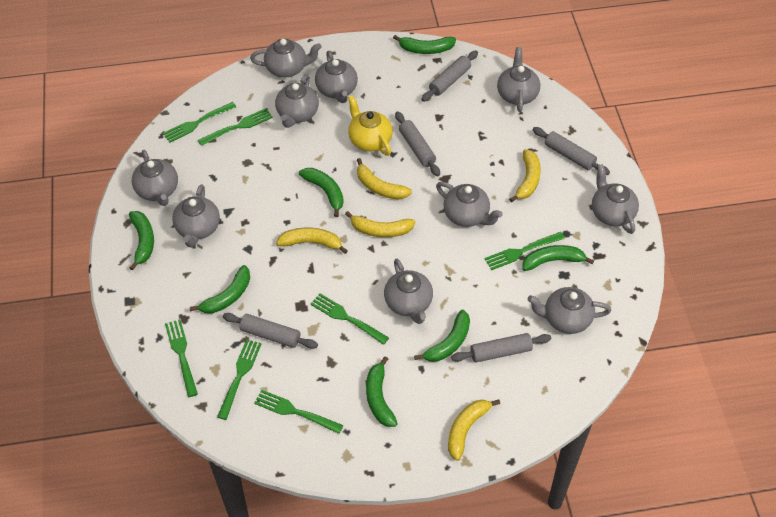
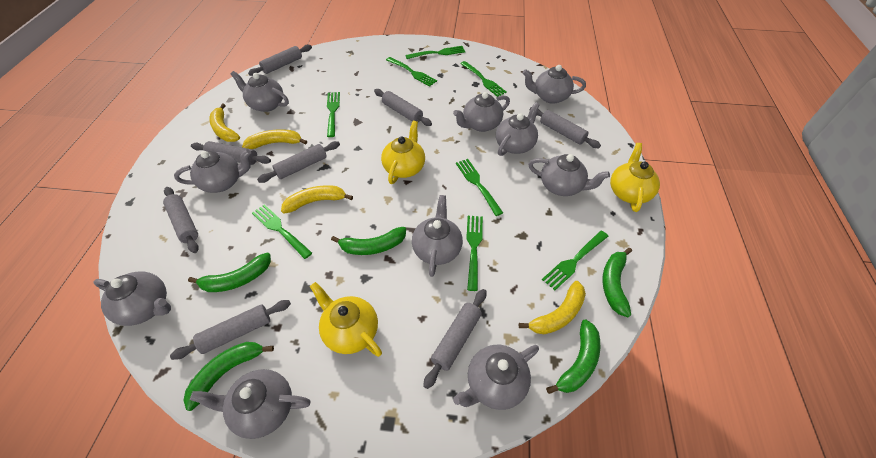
green banana: 7 -> 5
green fork: 7 -> 8
grey rolling pin: 5 -> 8
yellow banana: 5 -> 4
yellow teapot: 1 -> 3

